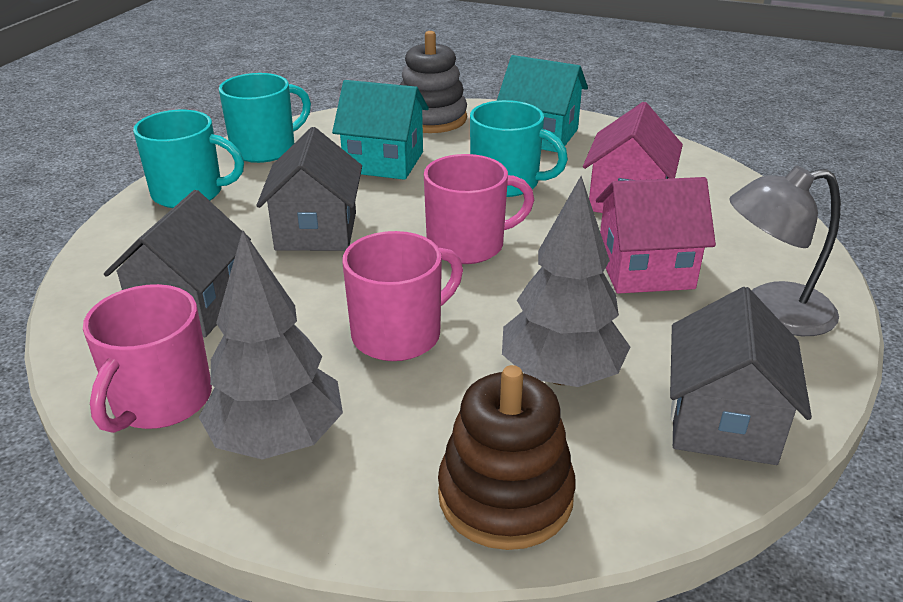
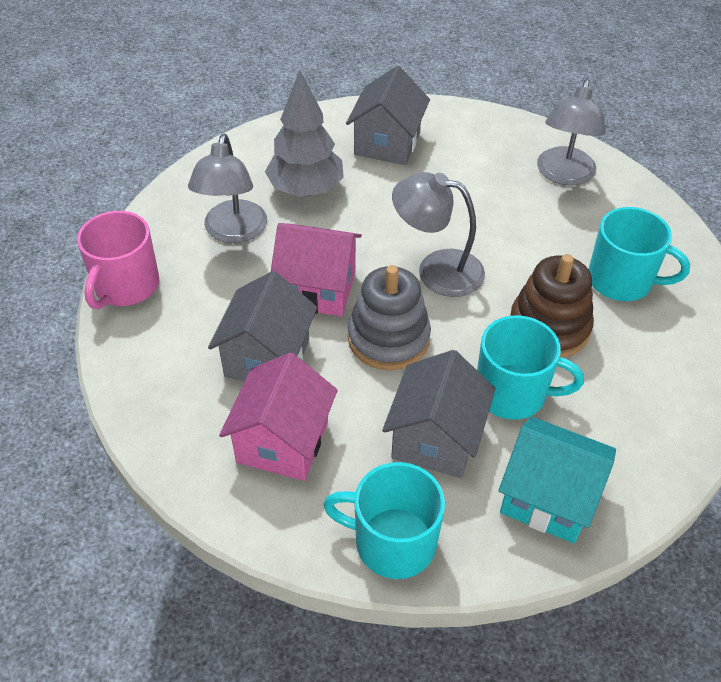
grey lamp: 1 -> 3
grey tree: 2 -> 1
pink mug: 3 -> 1
turquoise house: 2 -> 1

